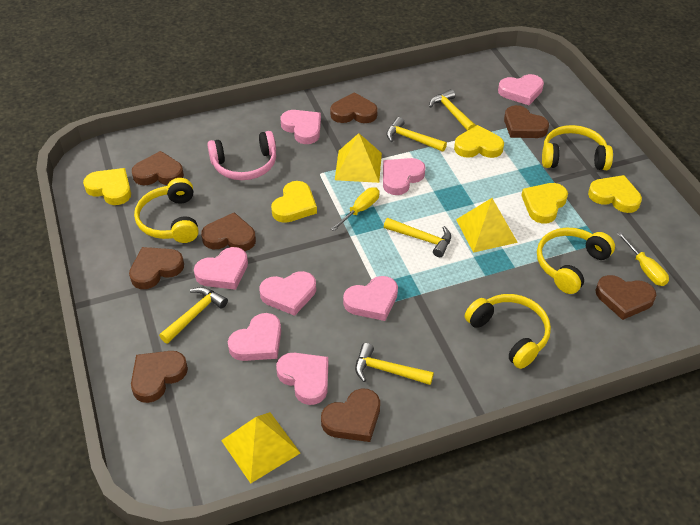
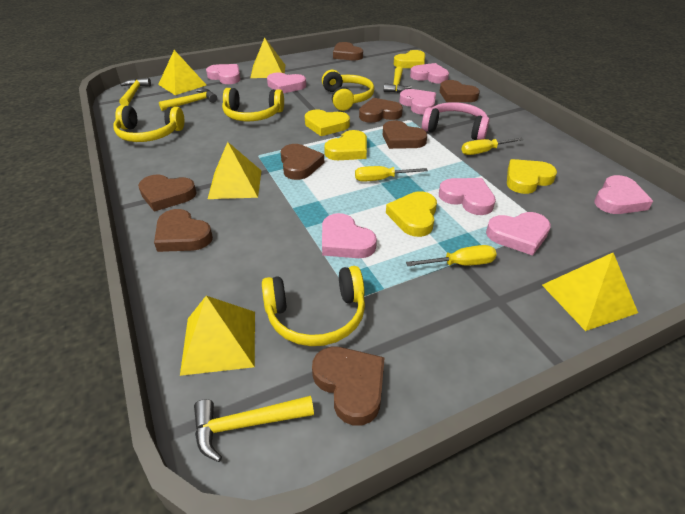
yellow hammer: 5 -> 4
yellow pyramid: 3 -> 5
yellow screwdriver: 2 -> 3

